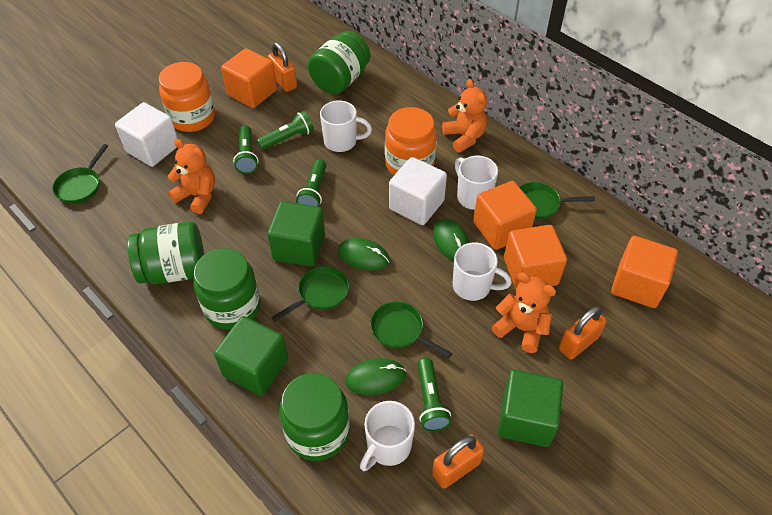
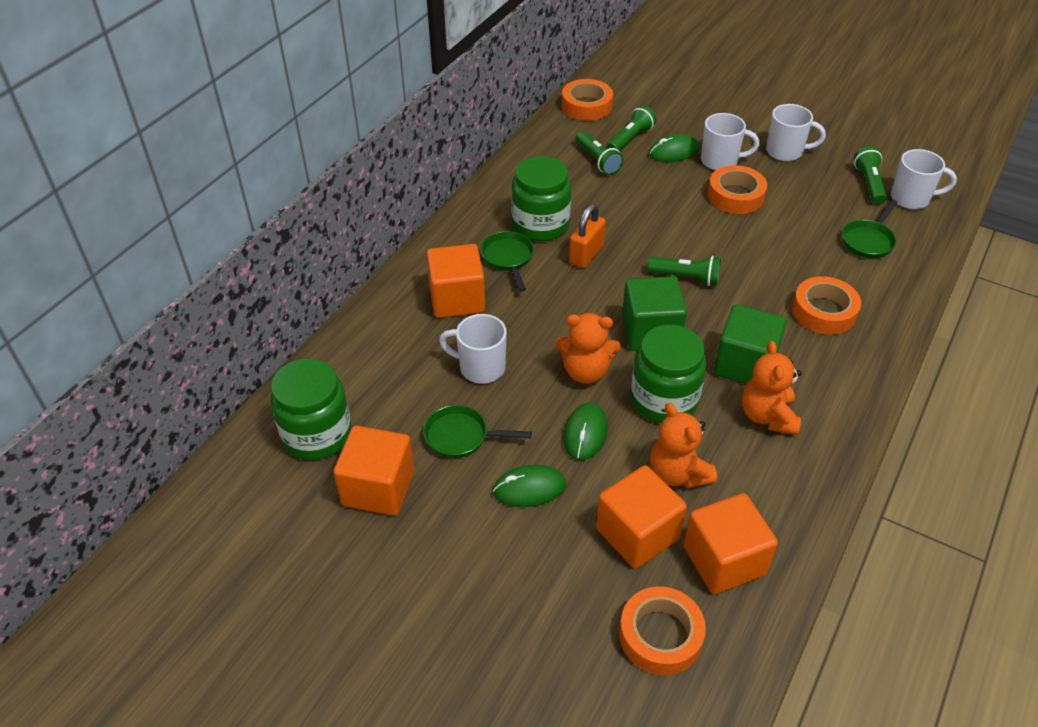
green cube: 3 -> 2
green jar: 4 -> 3
green pan: 4 -> 3
orange jar: 2 -> 0
orange padlock: 3 -> 1
orange tape: 0 -> 4
white cube: 2 -> 0

